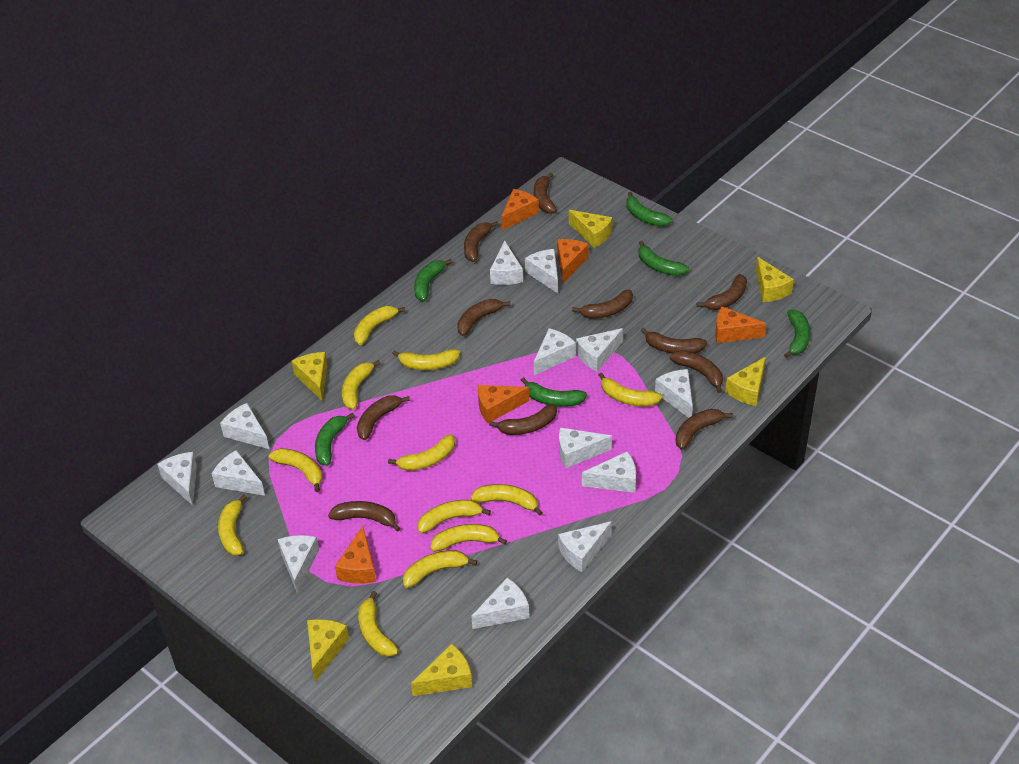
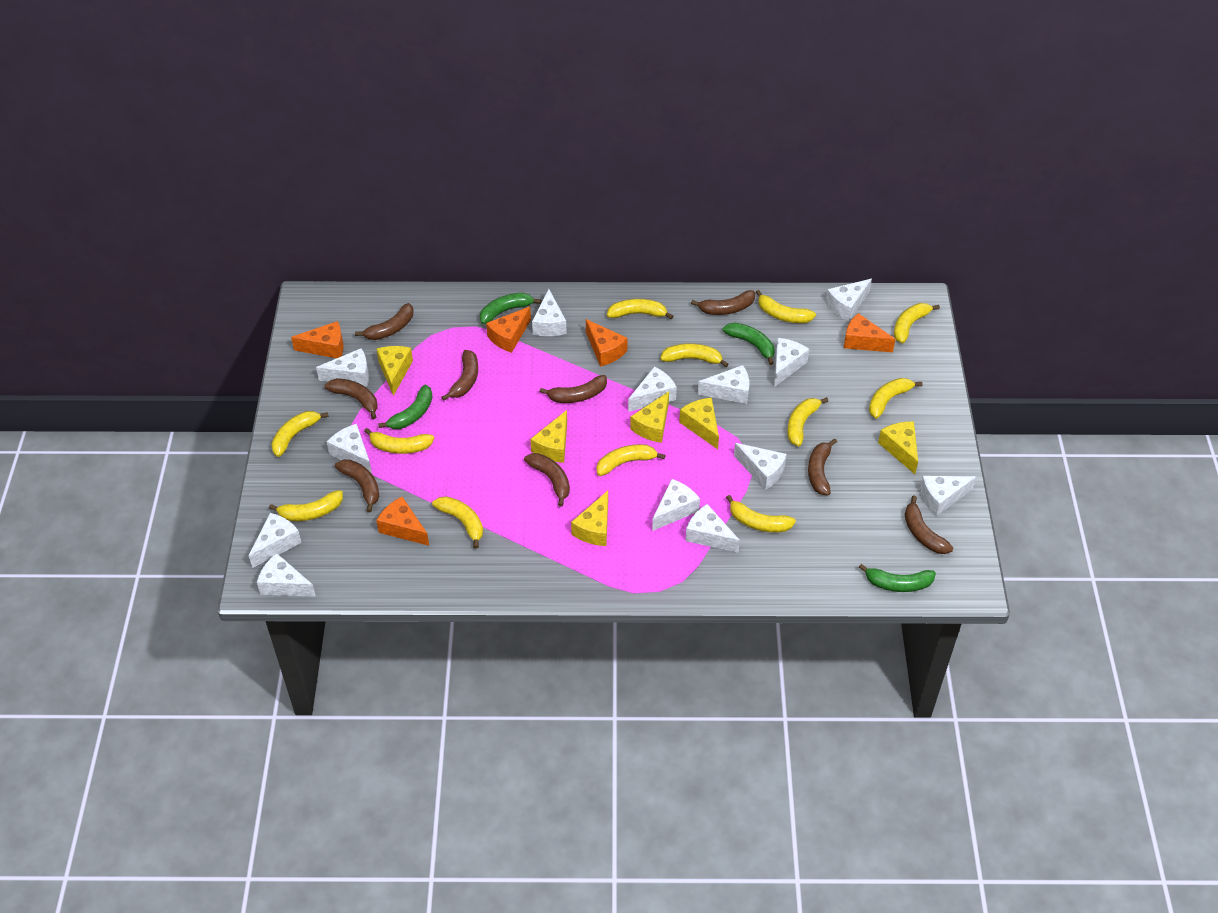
brown banana: 11 -> 9
green banana: 6 -> 4

